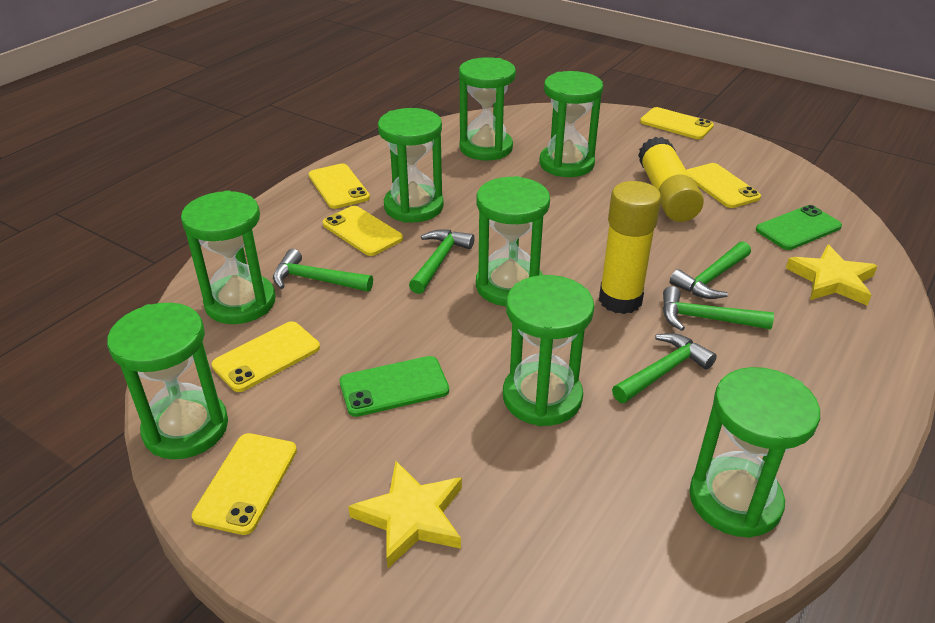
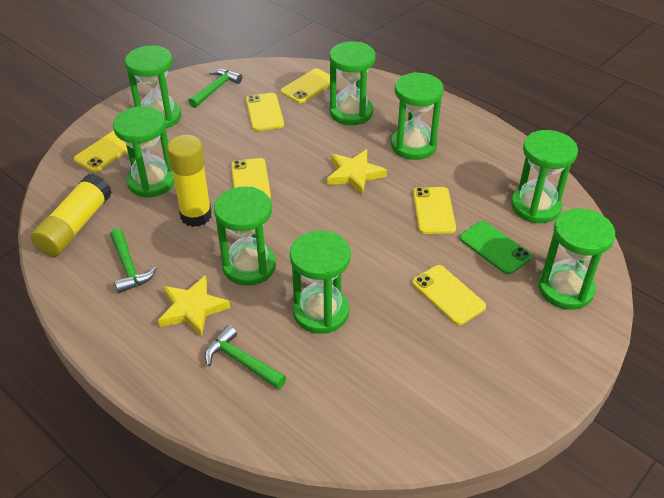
green hammer: 5 -> 3
green phone: 2 -> 1

